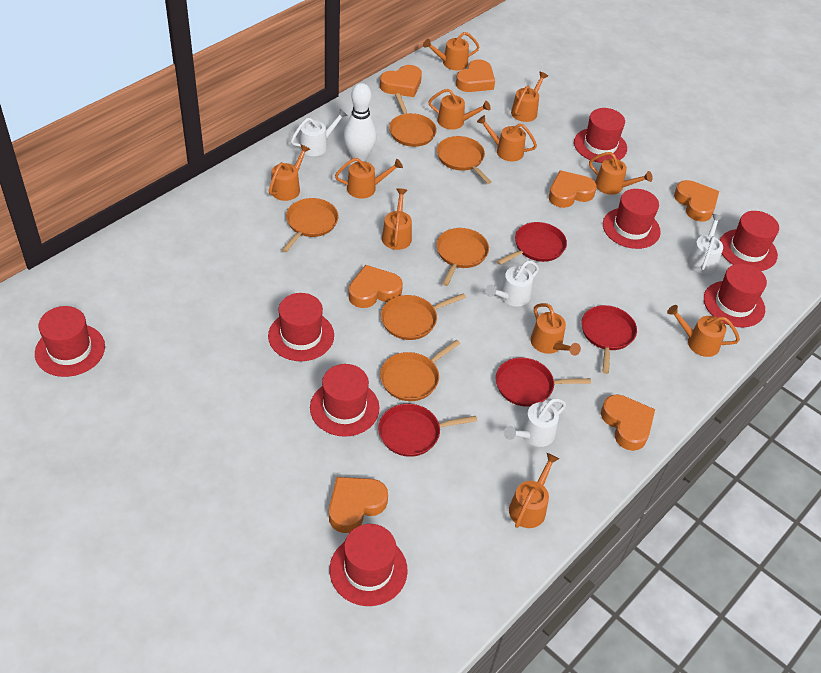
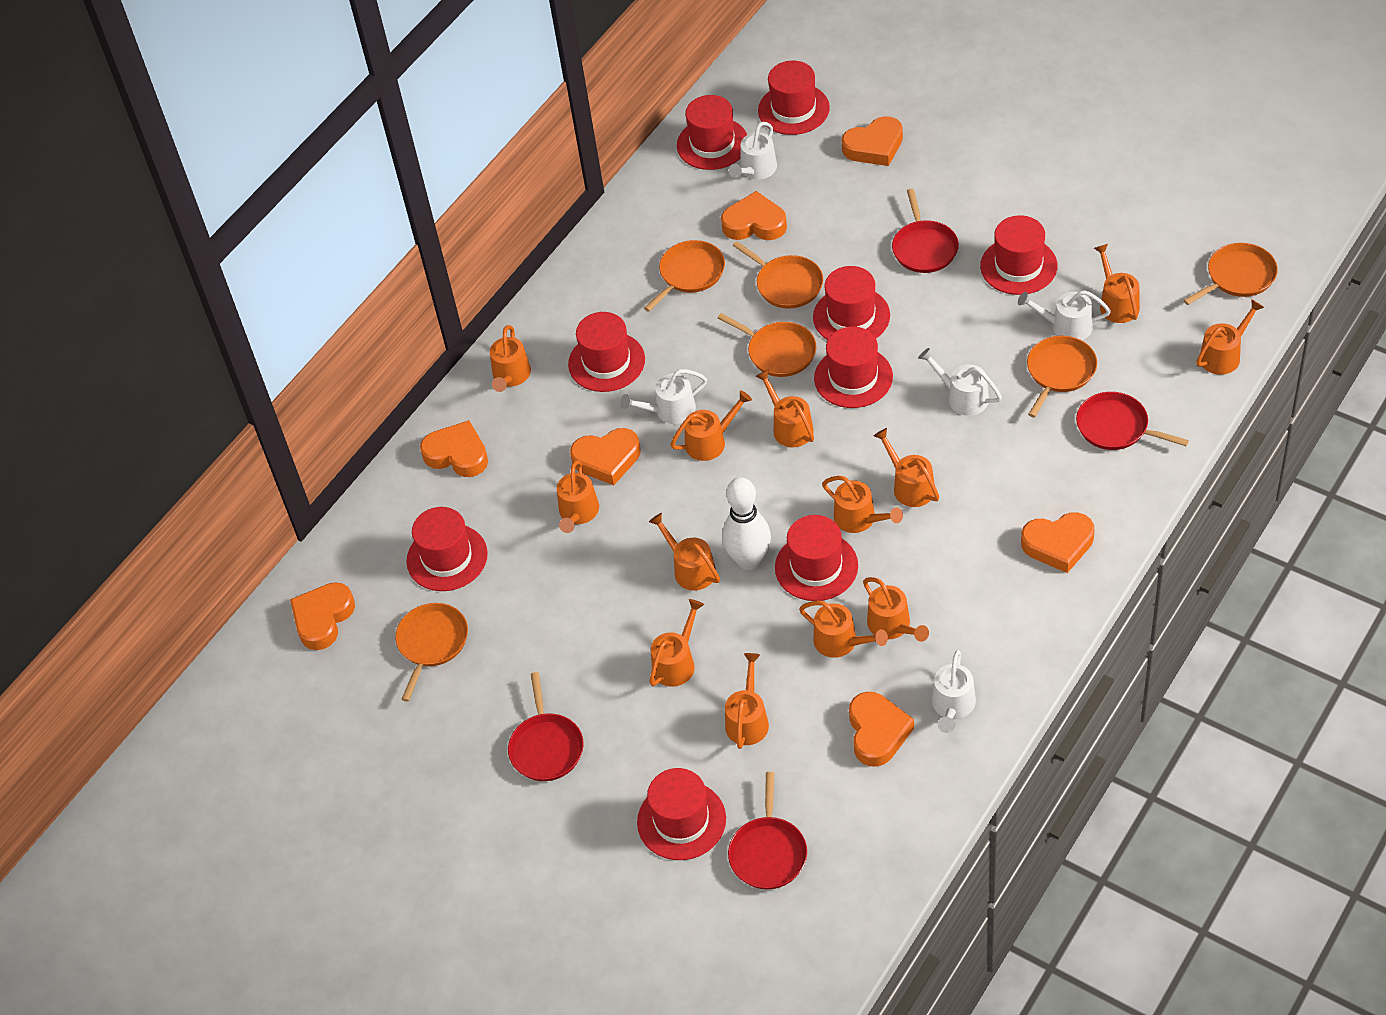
orange watering can: 11 -> 13
red hat: 8 -> 9
white watering can: 4 -> 5

